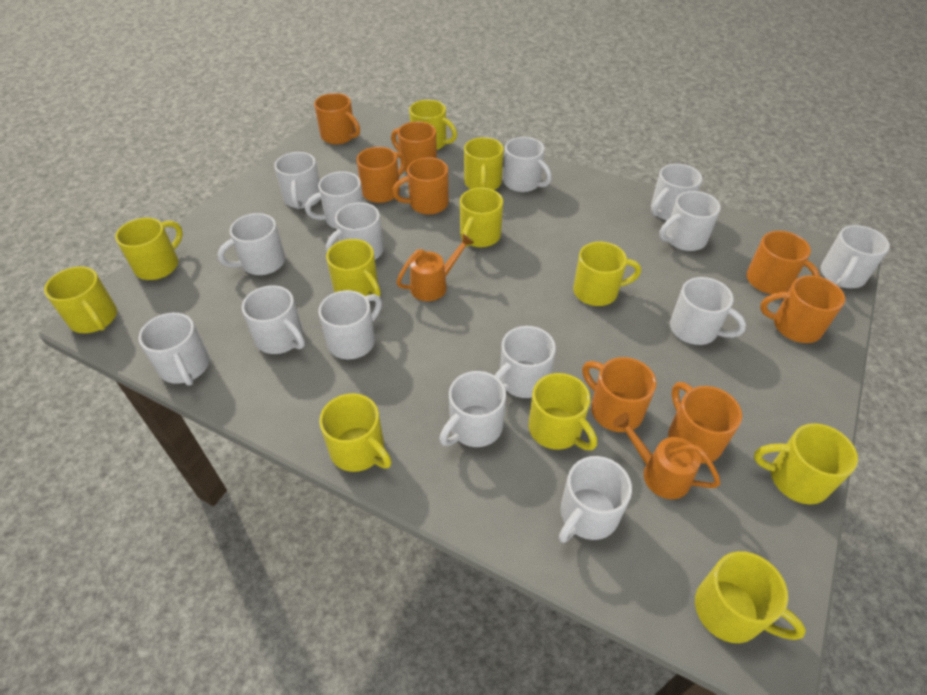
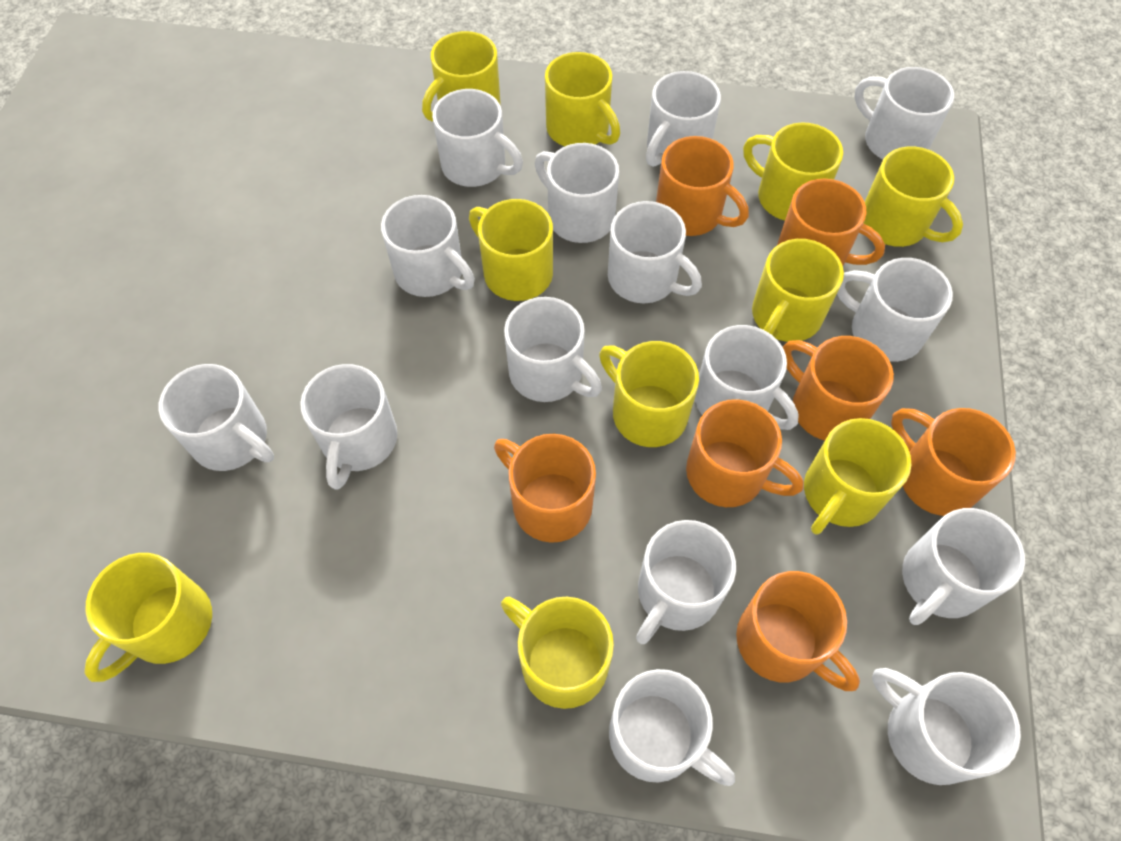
orange mug: 8 -> 7
orange watering can: 2 -> 0
yellow mug: 11 -> 10

